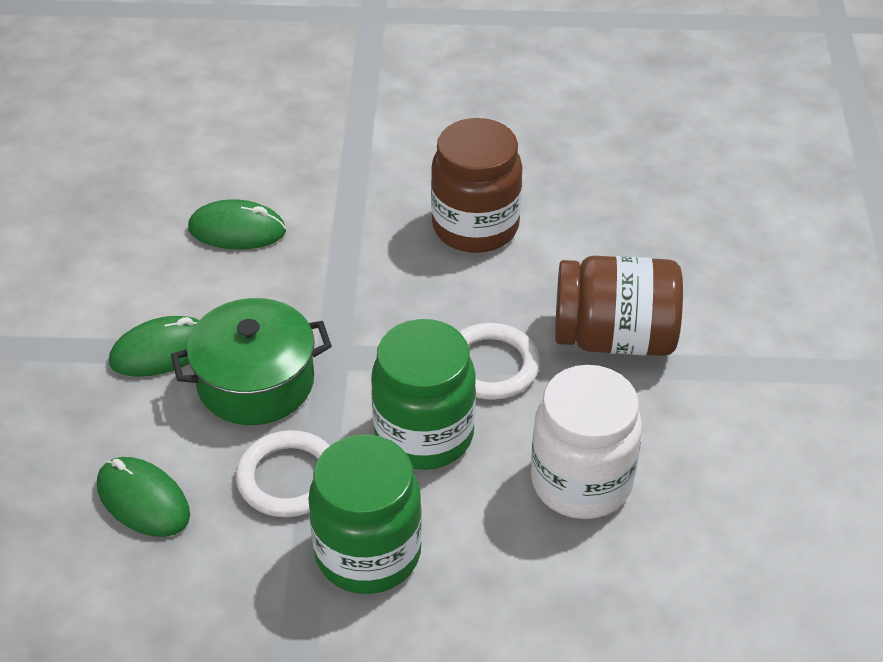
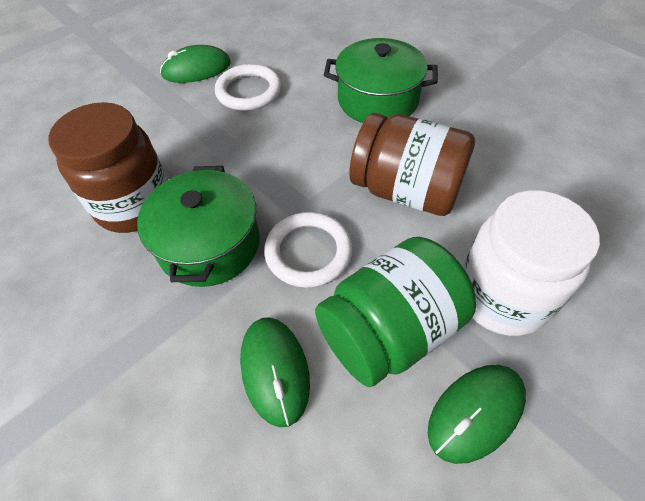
green jar: 2 -> 1
green pot: 1 -> 2

